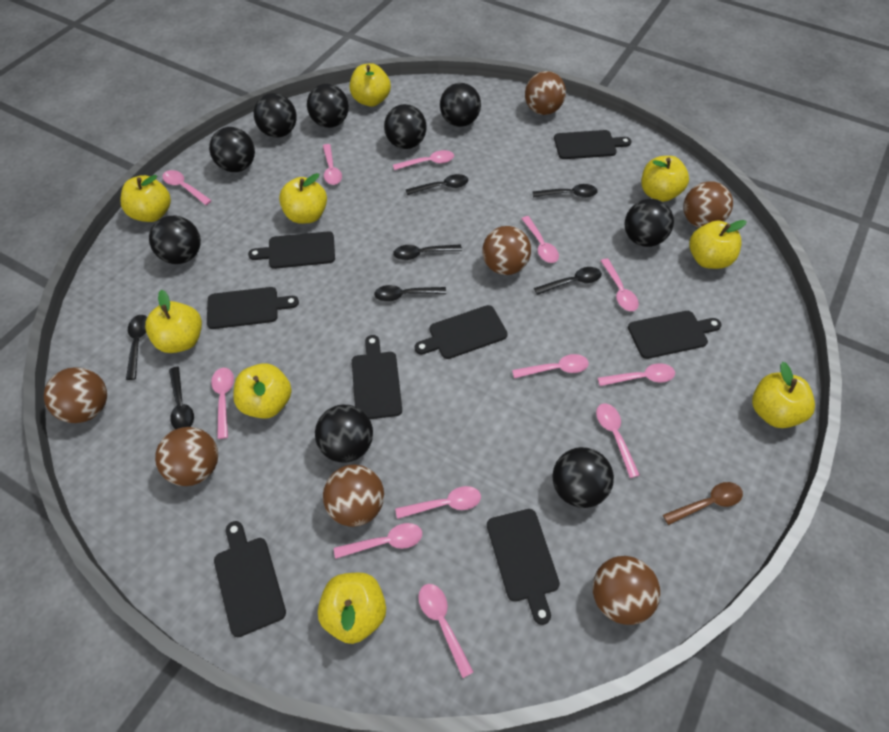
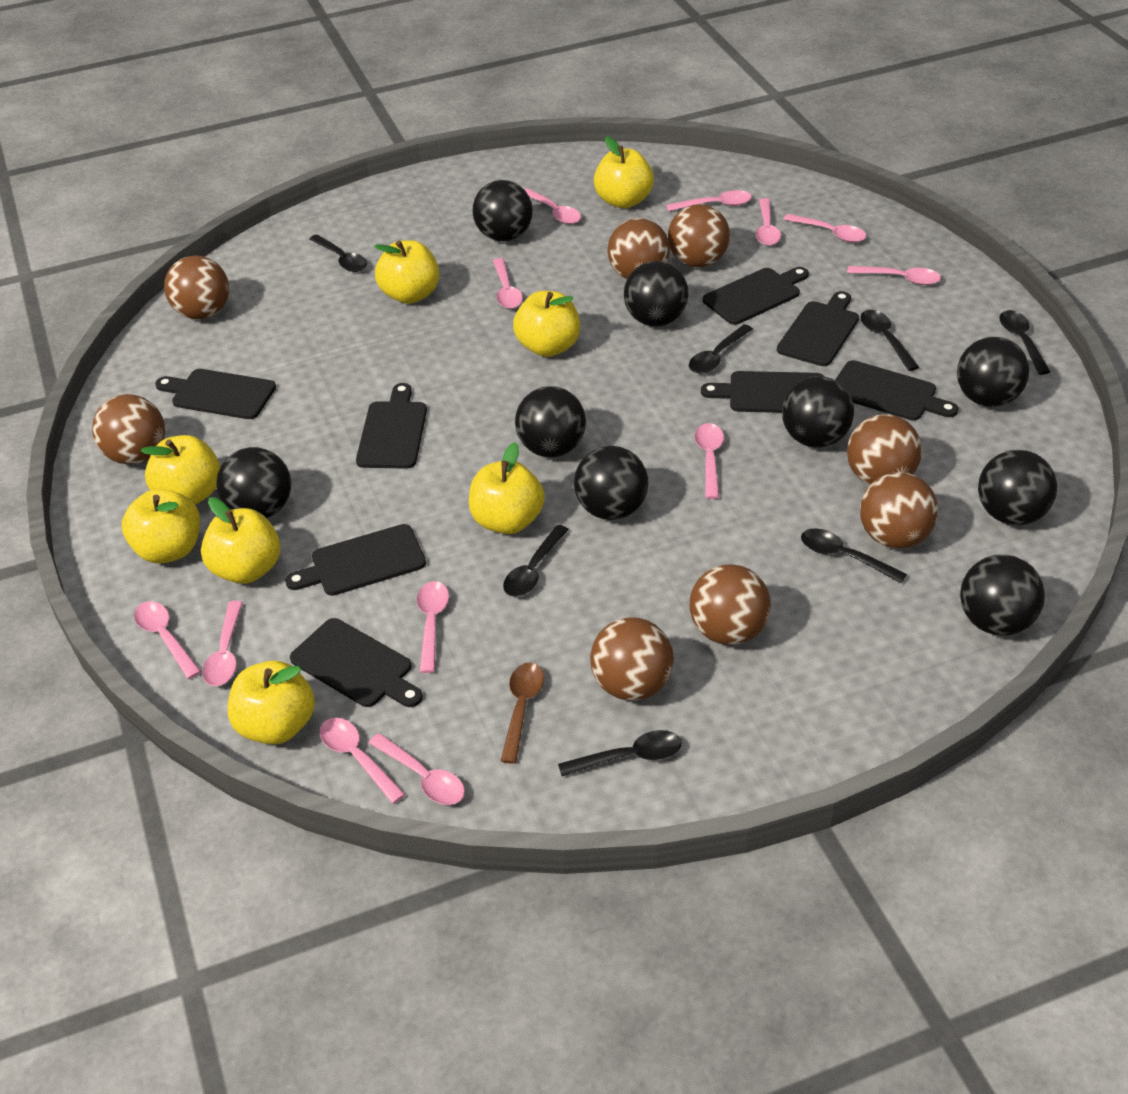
brown ball: 7 -> 8
yellow apple: 9 -> 8

